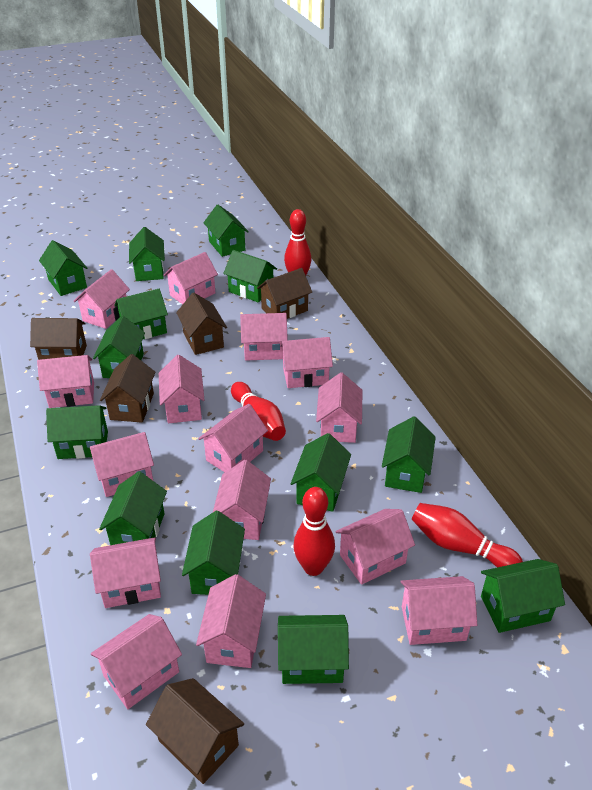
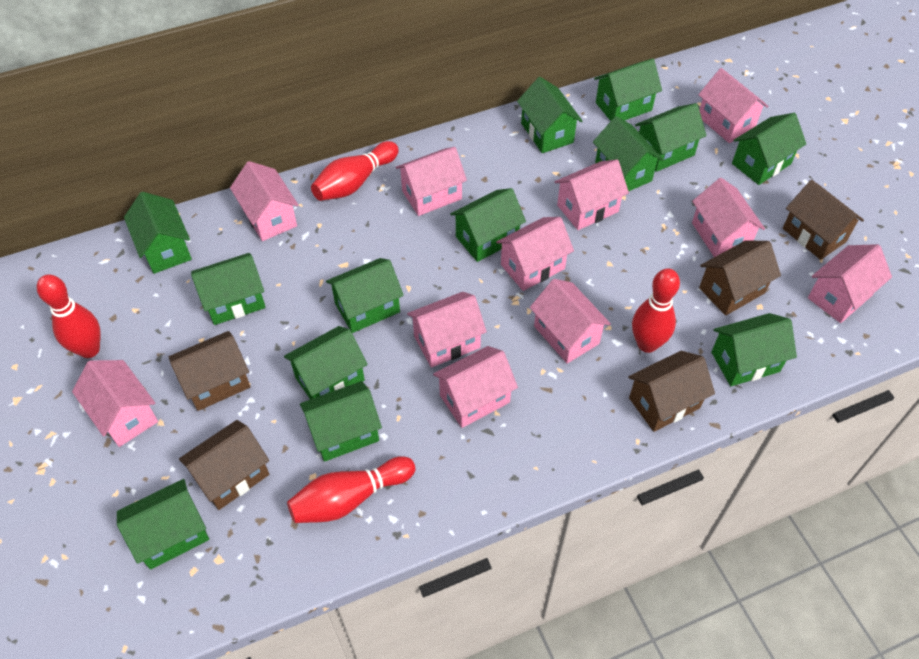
pink house: 15 -> 11

